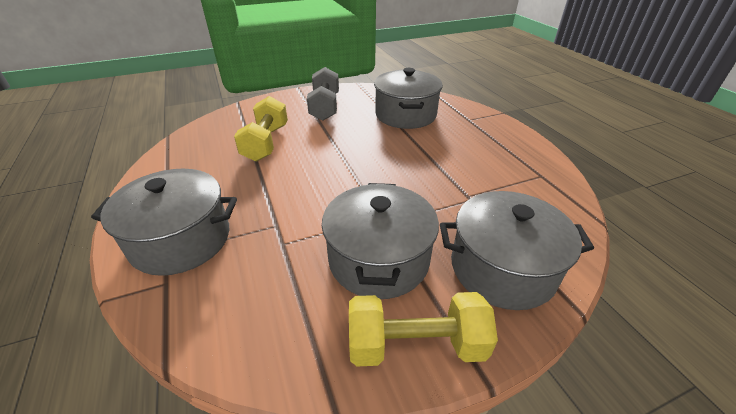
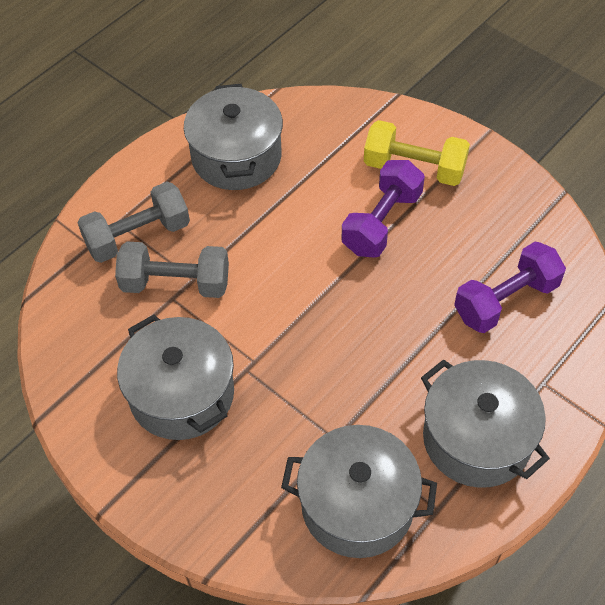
grey dumbbell: 1 -> 2
purple dumbbell: 0 -> 2
yellow dumbbell: 2 -> 1

